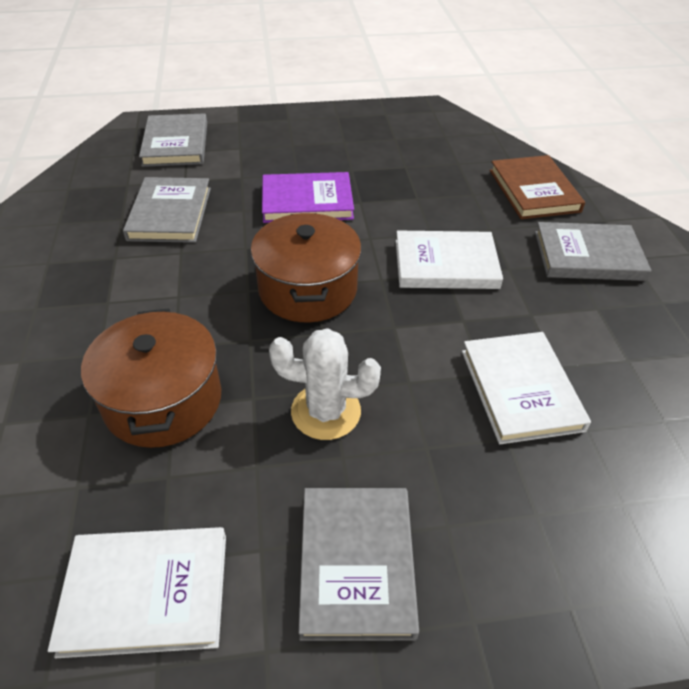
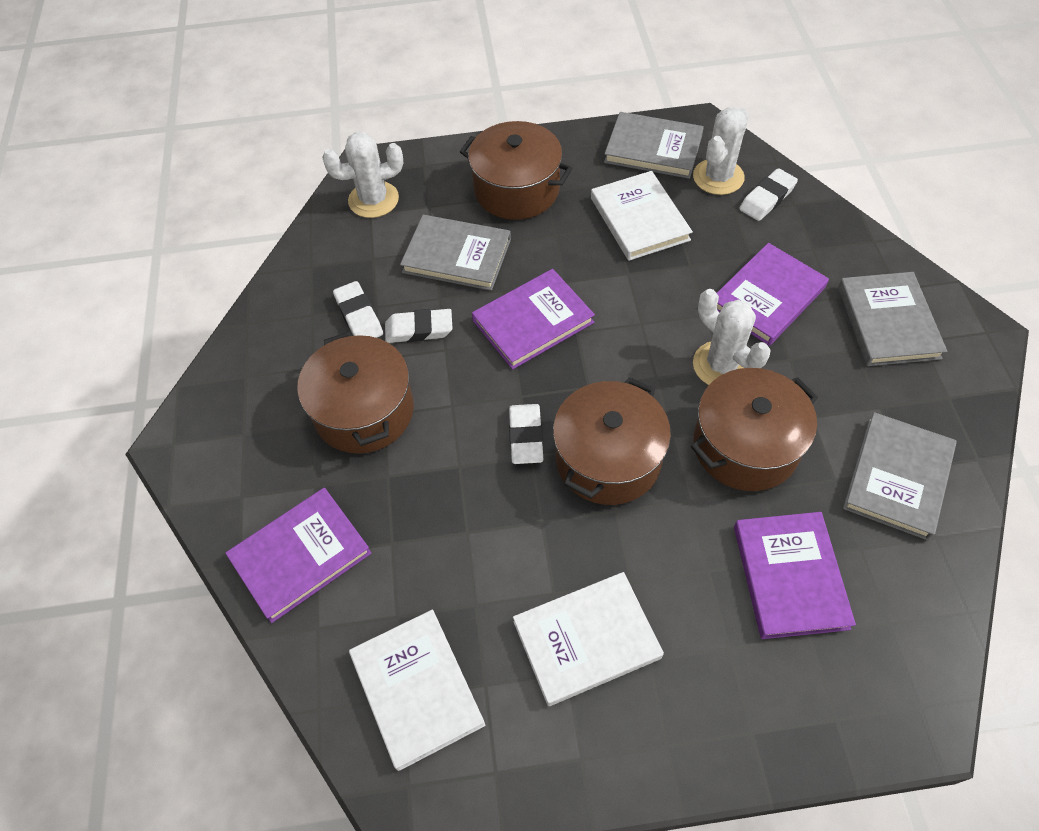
brown book: 1 -> 0
brown pot: 2 -> 4
purple book: 1 -> 4
white cactus: 1 -> 3
white eraser: 0 -> 4

